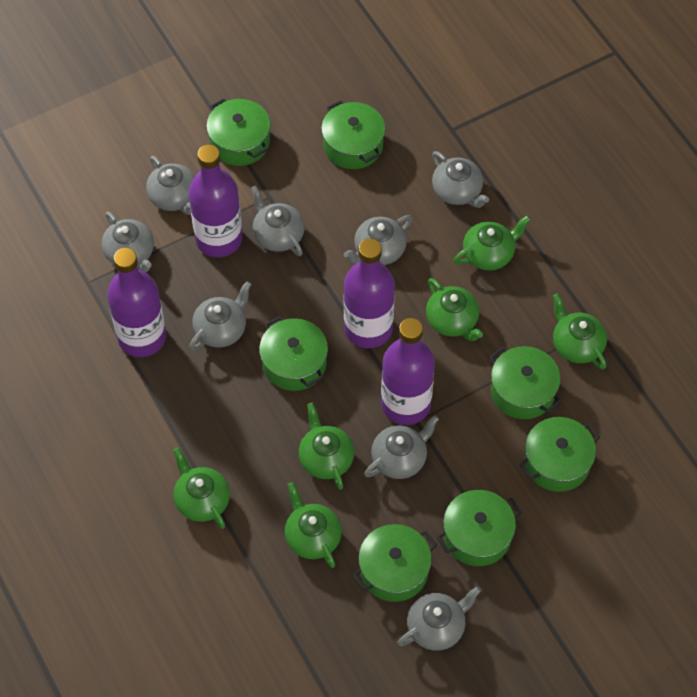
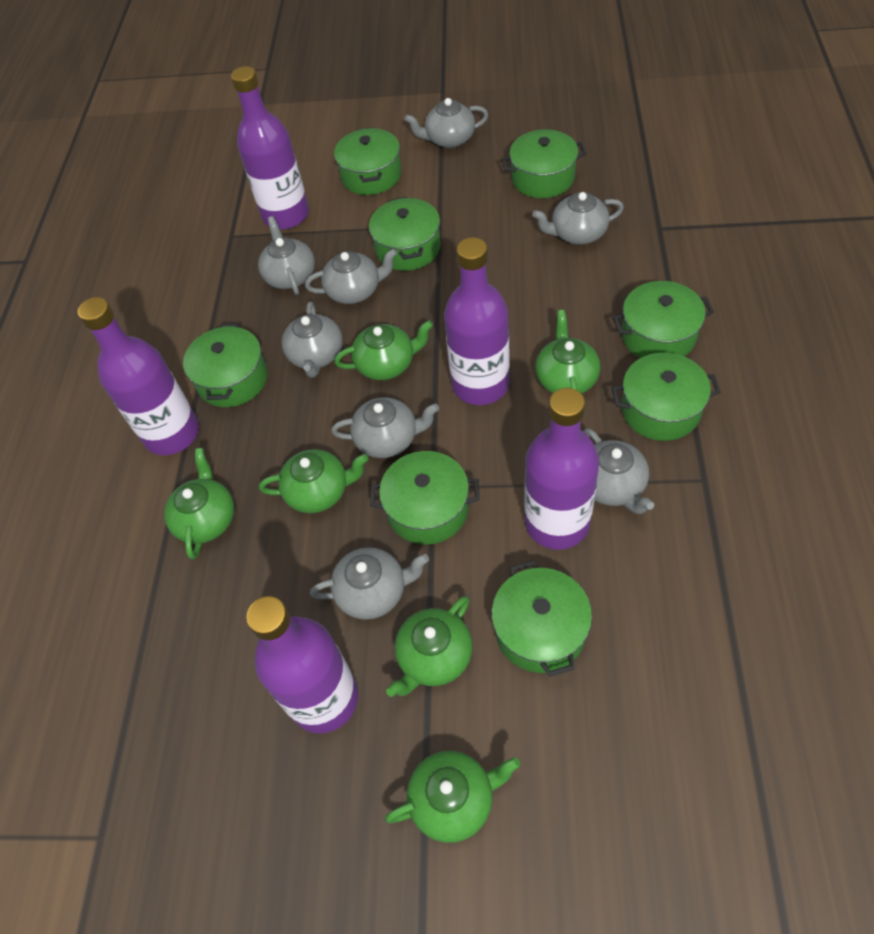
green pot: 7 -> 8
purple bottle: 4 -> 5

